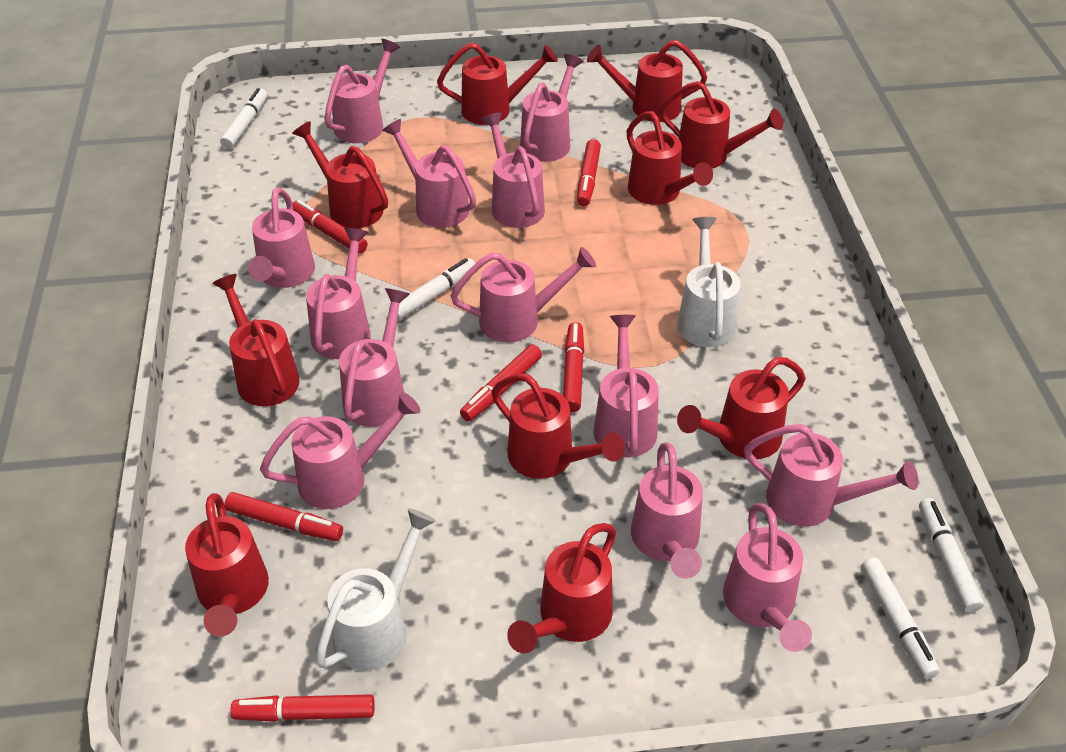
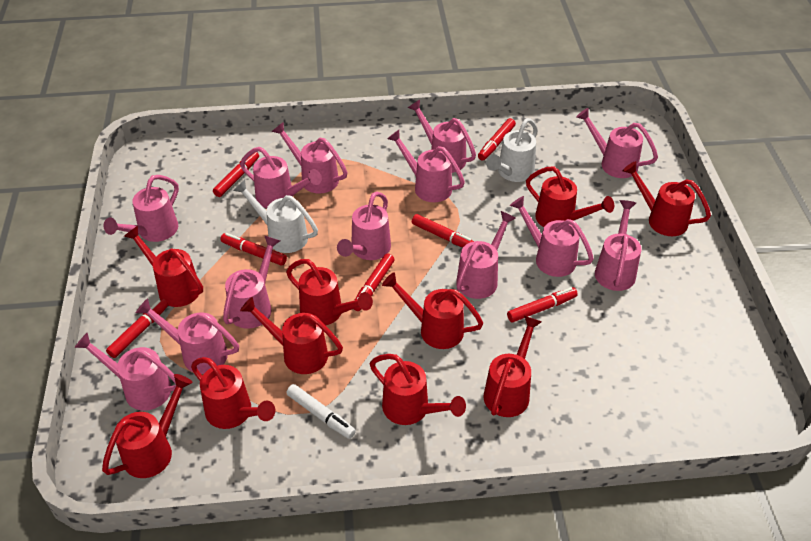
red marker: 6 -> 7
white marker: 4 -> 1

